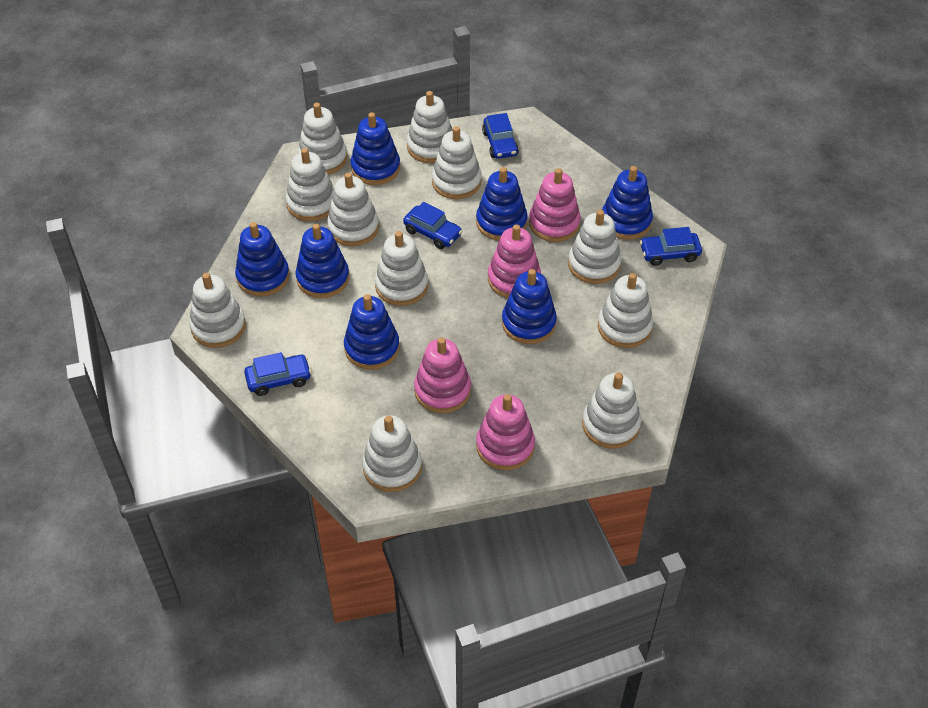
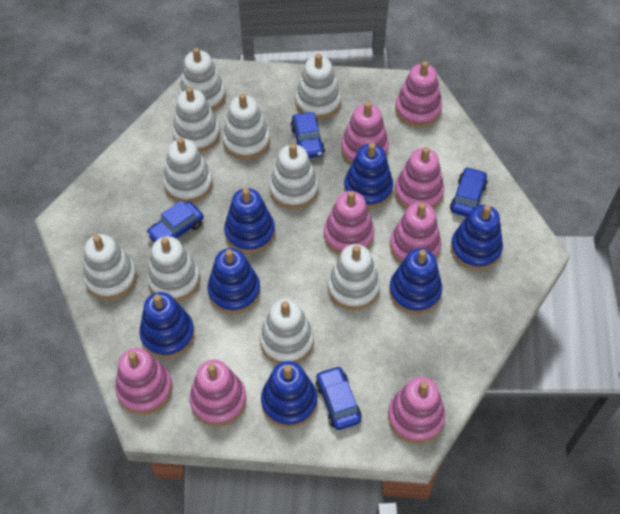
pink stacking toy: 4 -> 8
white stacking toy: 11 -> 10

